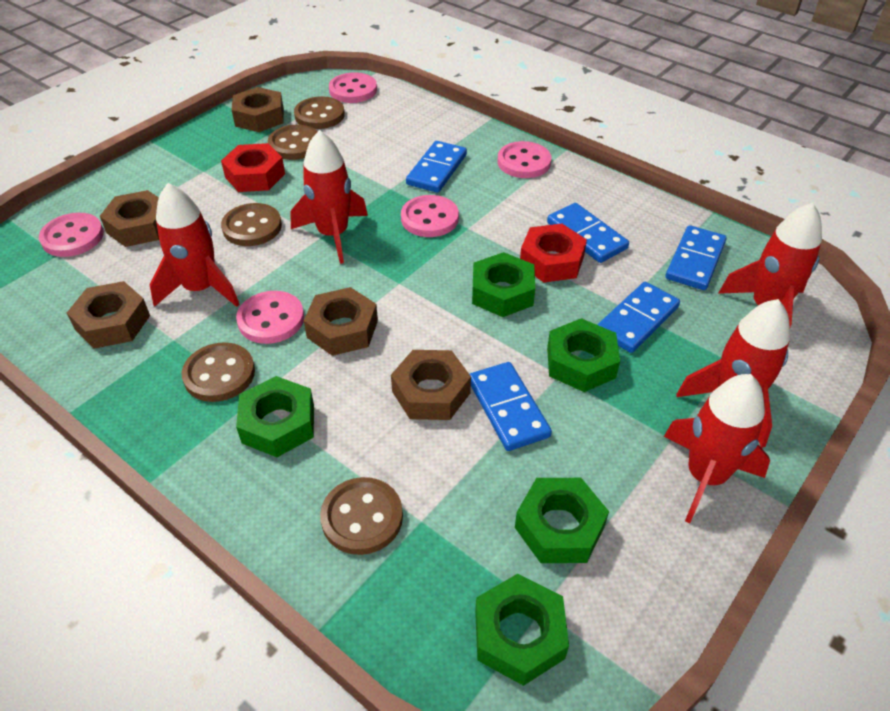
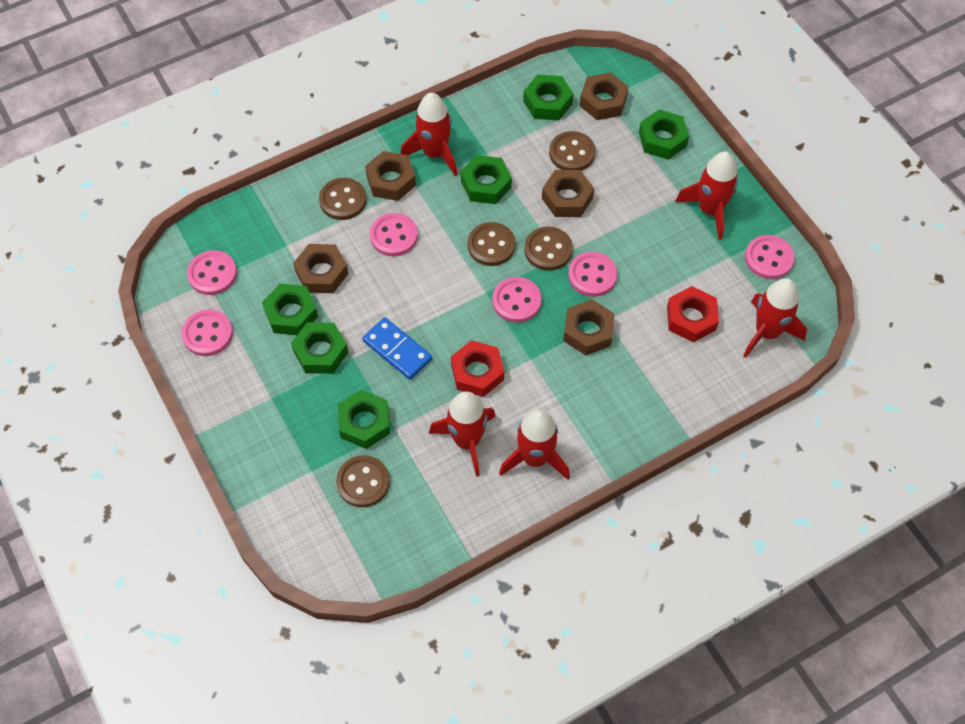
blue domino: 5 -> 1
green nut: 5 -> 6
pink button: 5 -> 6

